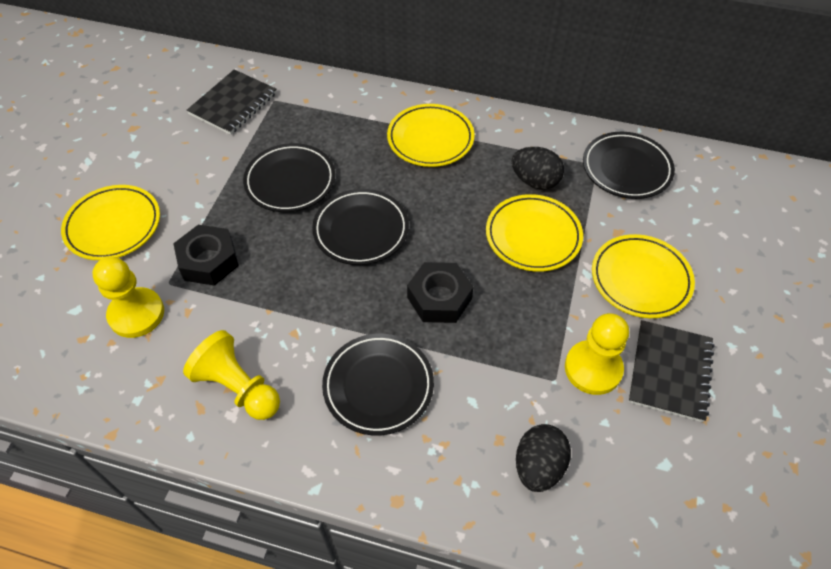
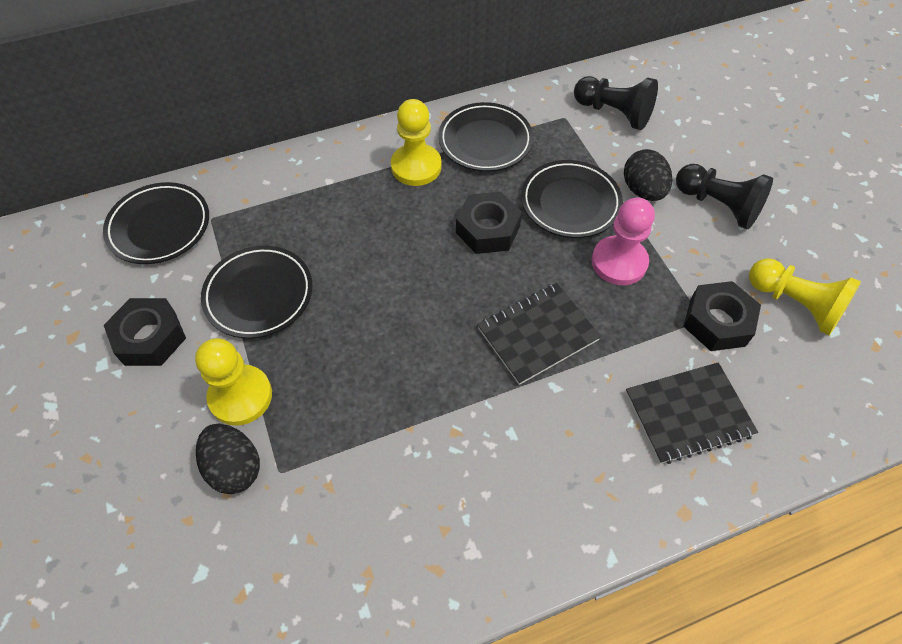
black nut: 2 -> 3
black pawn: 0 -> 2
pink pawn: 0 -> 1
yellow plate: 4 -> 0

